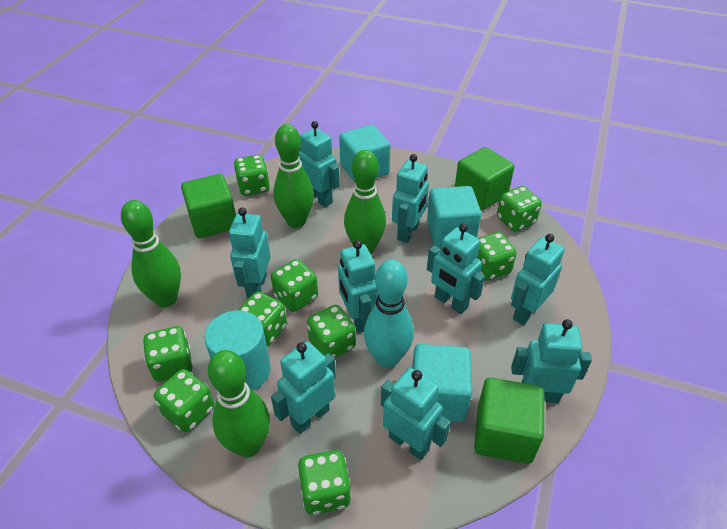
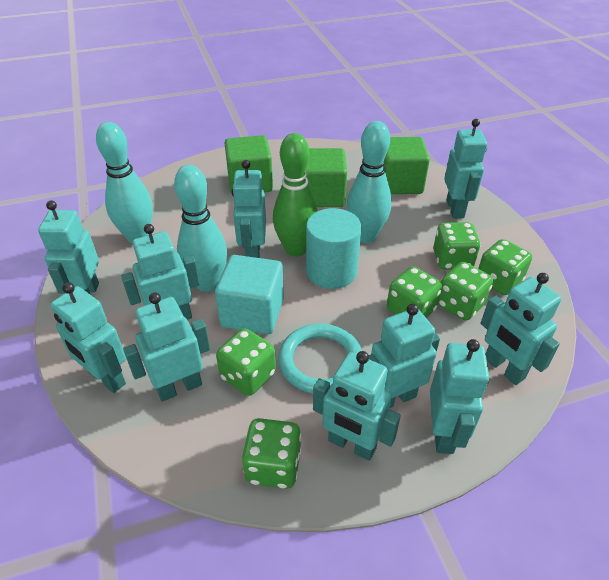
green bowling pin: 4 -> 1
green dice: 9 -> 6
turquoise bowling pin: 1 -> 3
turquoise cube: 3 -> 1
turquoise ring: 0 -> 1
turquoise robot: 9 -> 10

